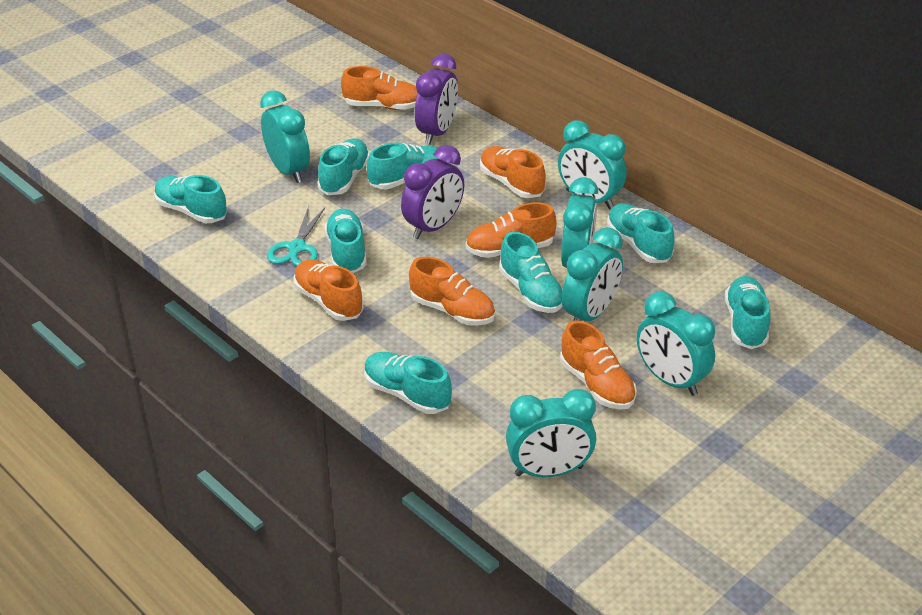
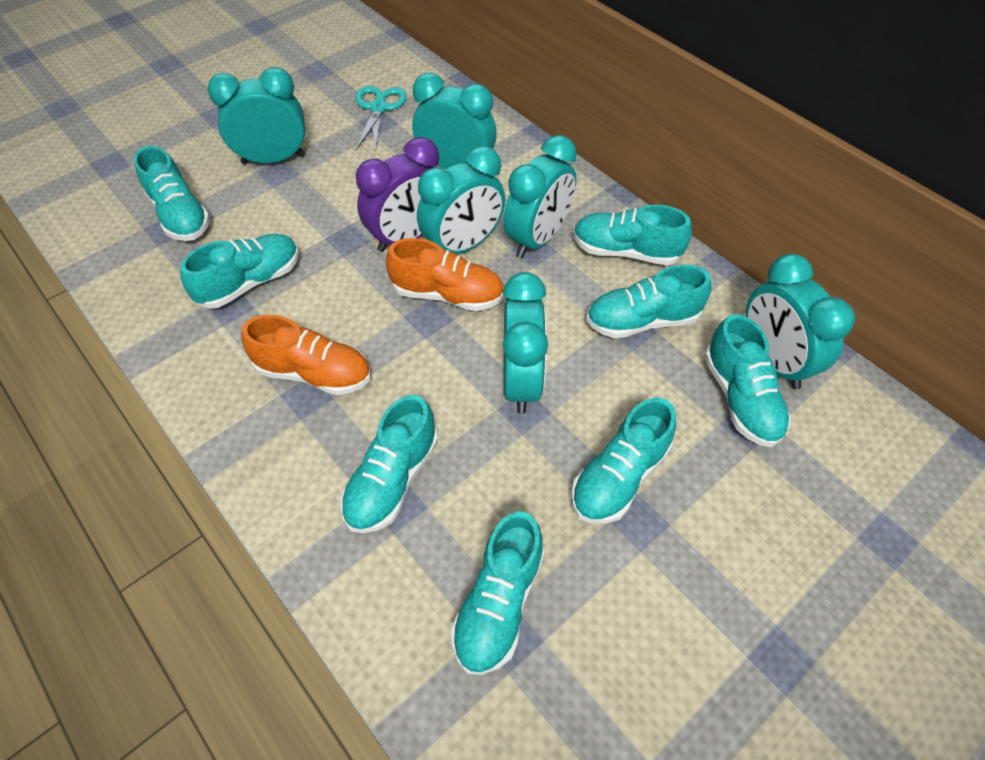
orange shoe: 6 -> 2
purple clock: 2 -> 1

